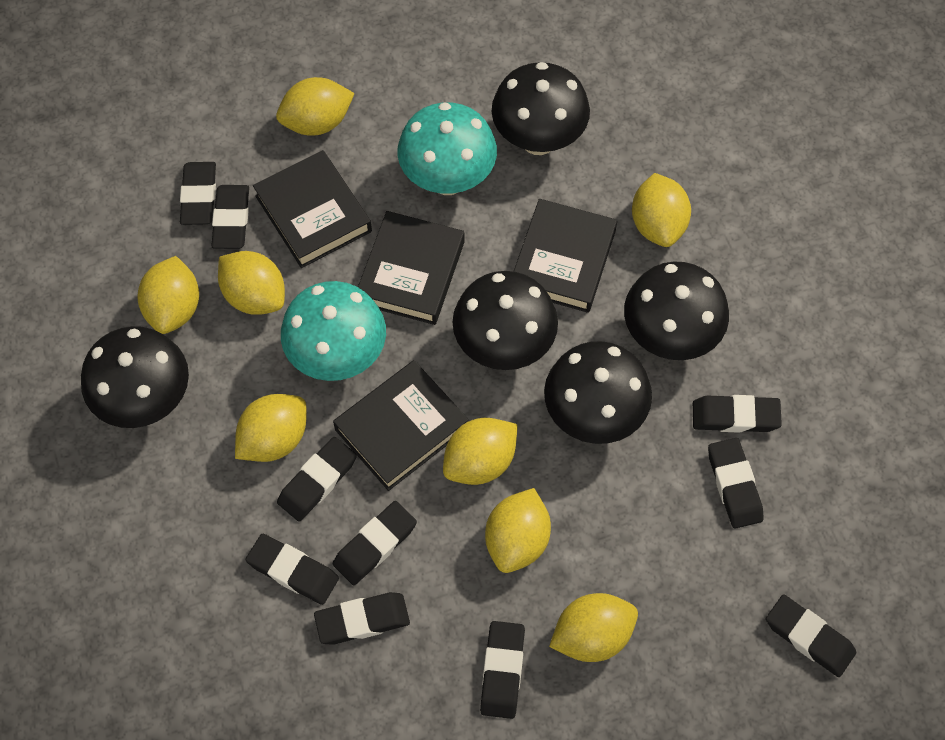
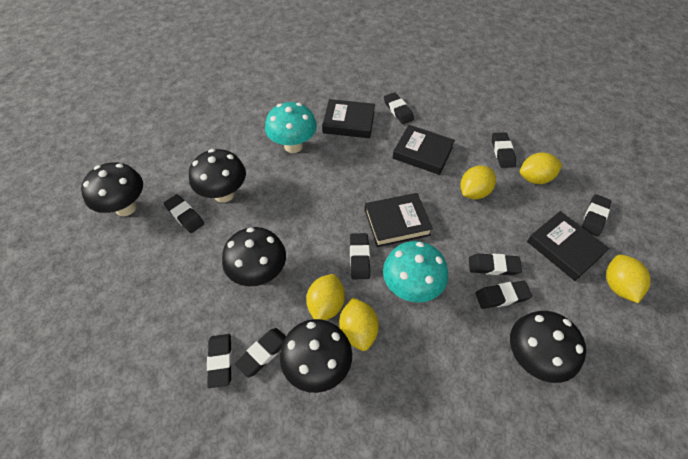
black eraser: 10 -> 9
yellow lemon: 8 -> 5

